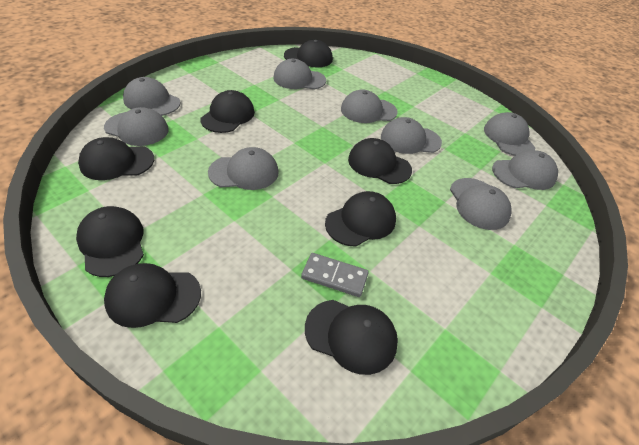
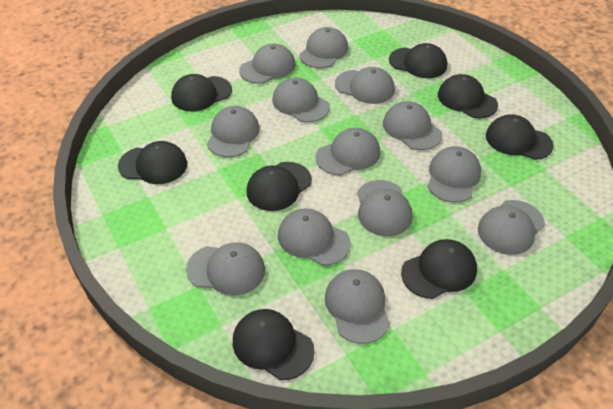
grey cap: 9 -> 13
grey domino: 1 -> 0

